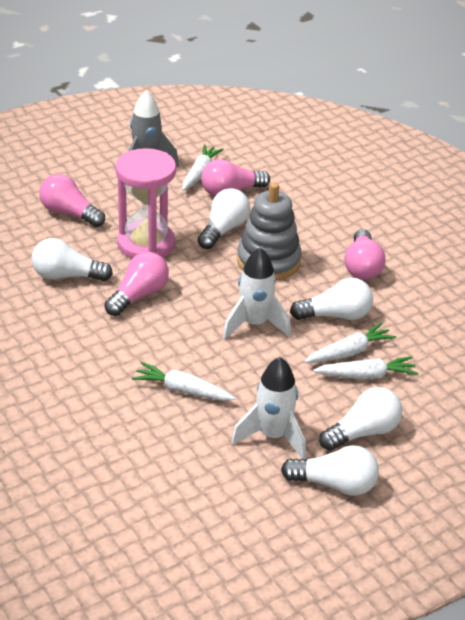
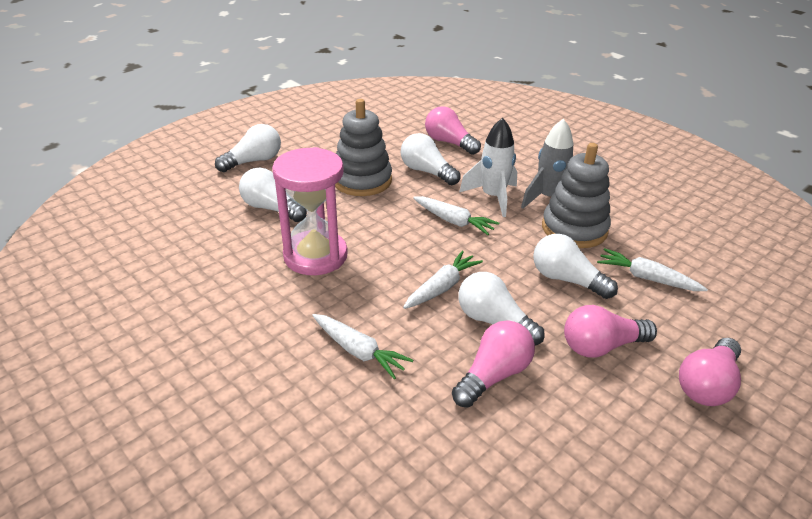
grey stacking toy: 1 -> 2
white rocket: 2 -> 1

